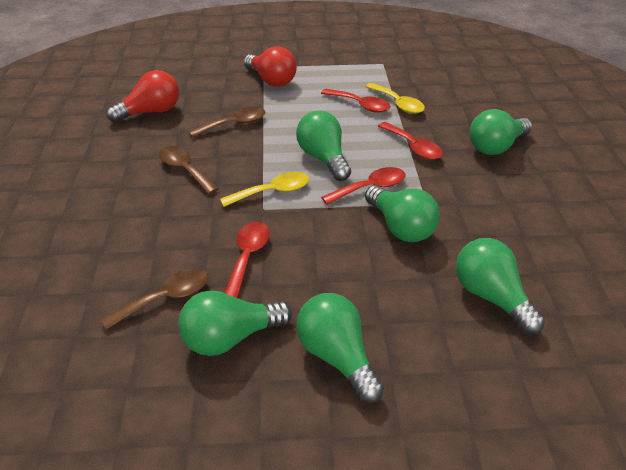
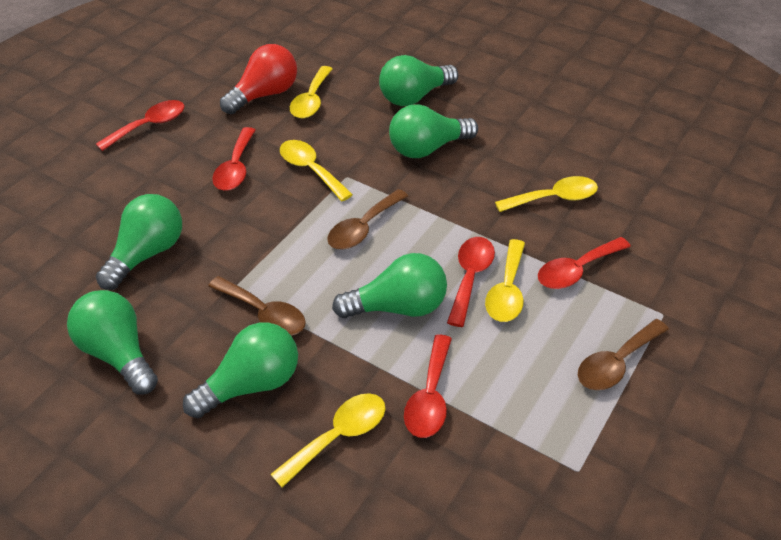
red light bulb: 2 -> 1
red spoon: 4 -> 5
yellow spoon: 2 -> 5

